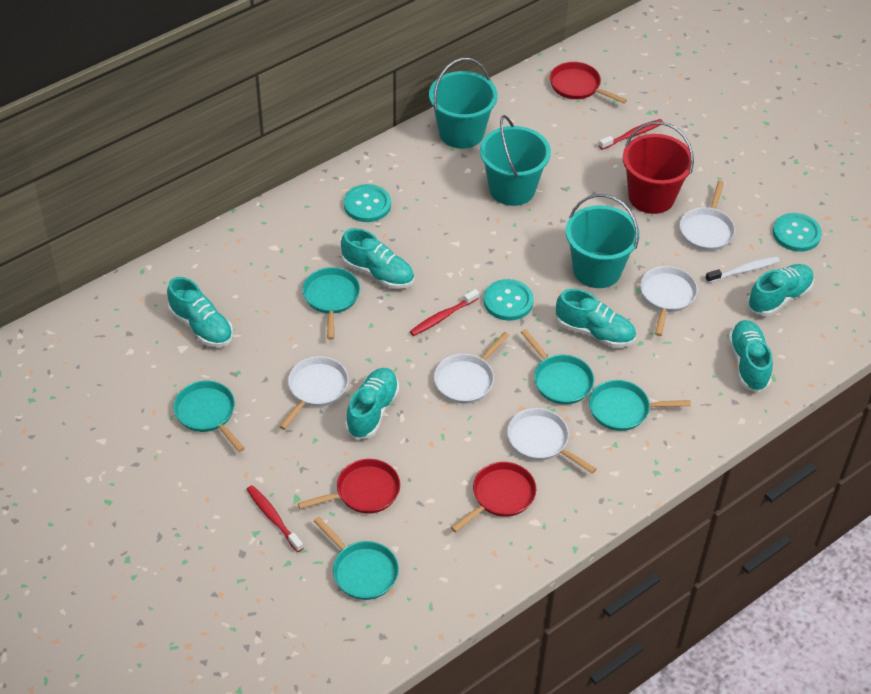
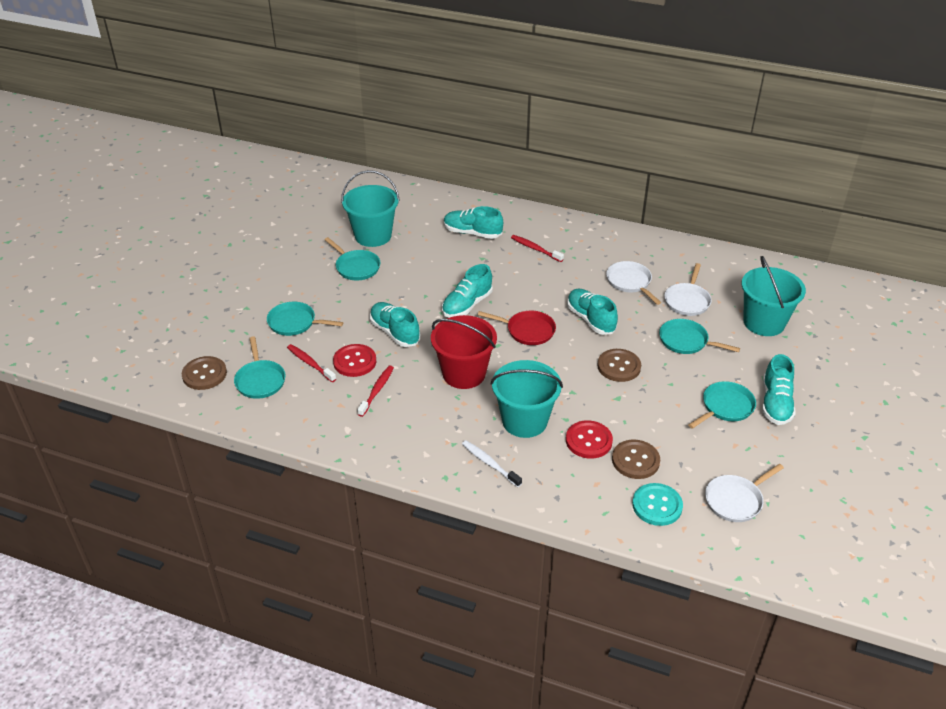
brown button: 0 -> 3
red button: 0 -> 2
red pan: 3 -> 1
turquoise button: 3 -> 1
turquoise shoe: 6 -> 5
white pan: 5 -> 3

